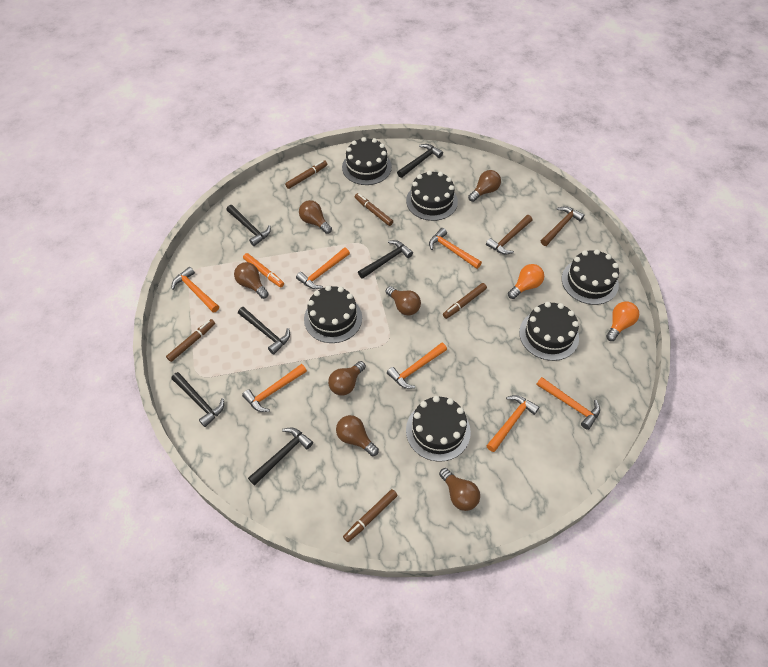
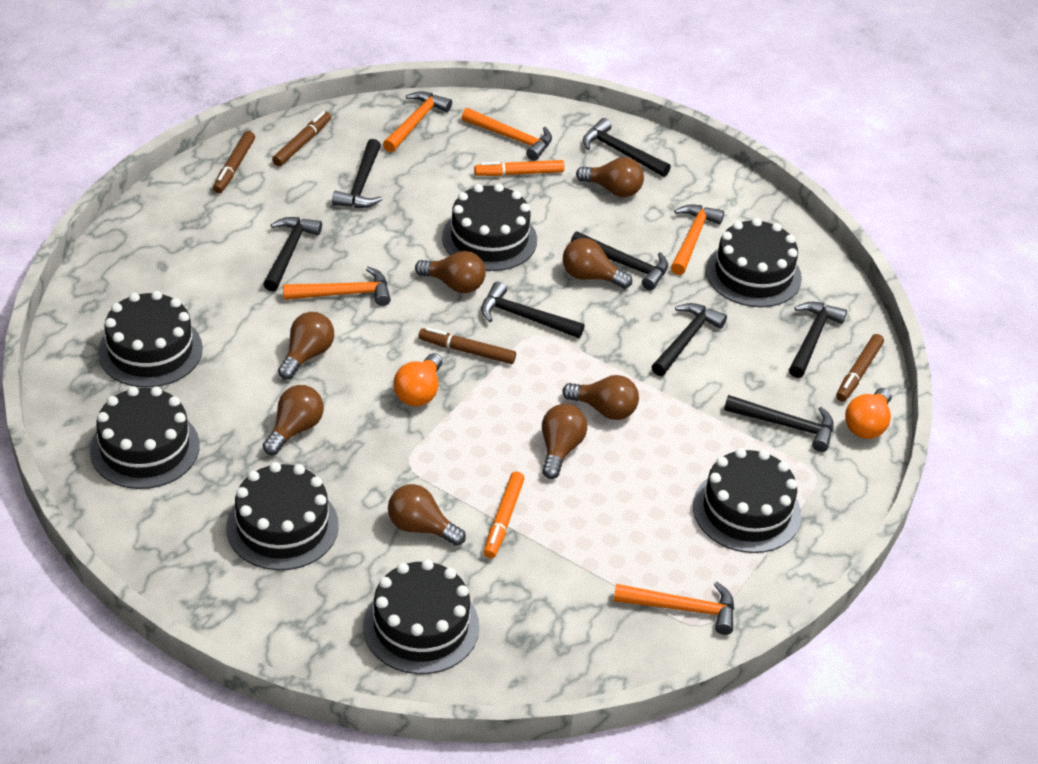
black cake: 6 -> 7
black hammer: 6 -> 8
brown hammer: 2 -> 0
brown light bulb: 7 -> 8
brown marker: 5 -> 4
orange hammer: 7 -> 5
orange marker: 1 -> 2

